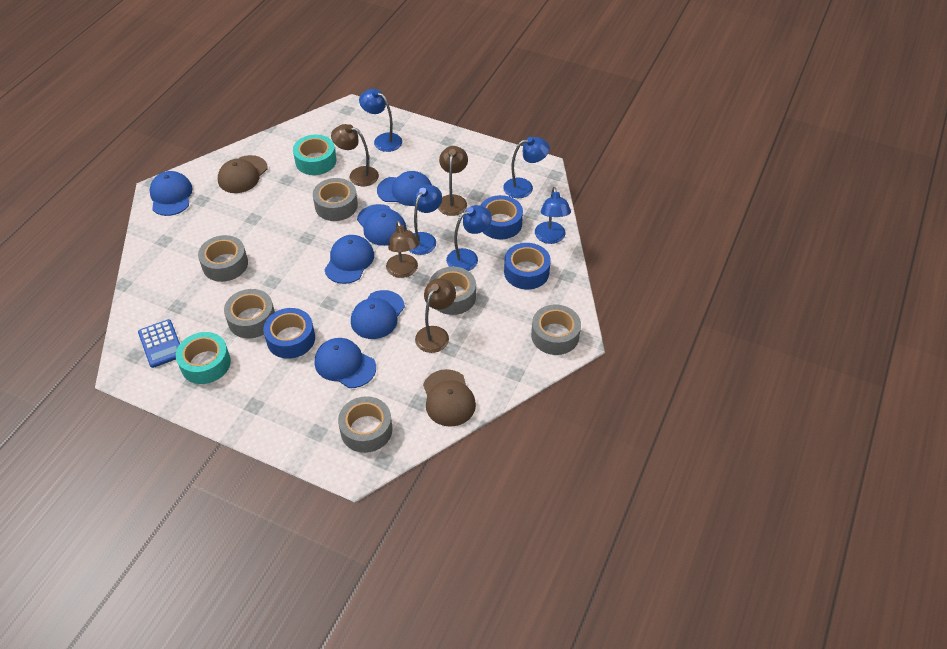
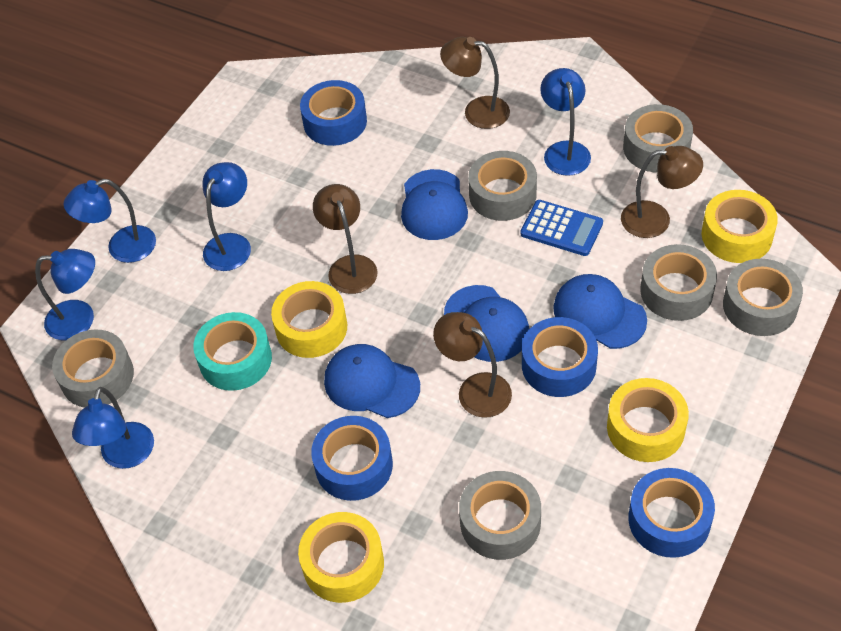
blue cap: 6 -> 4
blue tape: 3 -> 4
brown cap: 2 -> 0
turquoise tape: 2 -> 1
yellow tape: 0 -> 4

